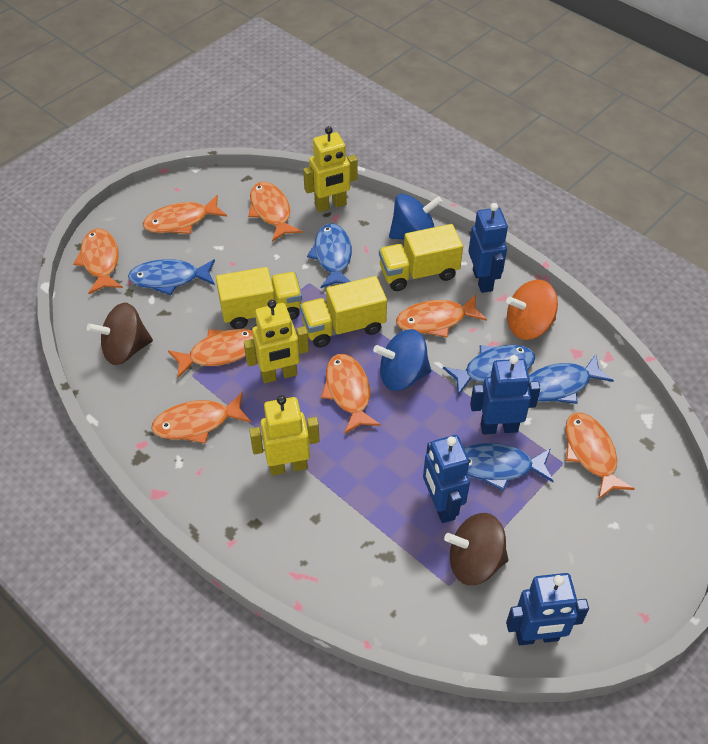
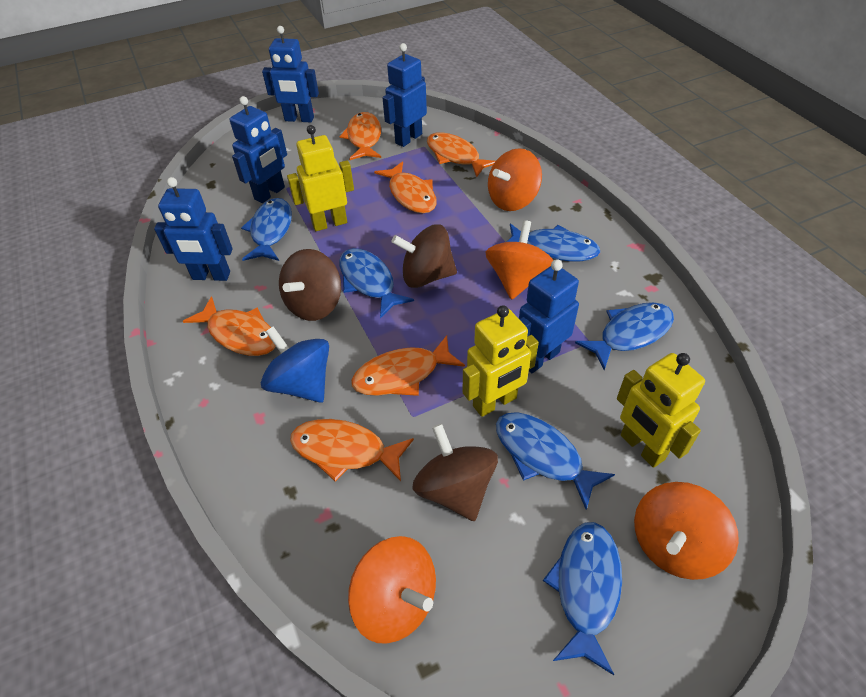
blue fish: 5 -> 6
blue robot: 4 -> 5
blue spinning top: 2 -> 1
brown spinning top: 2 -> 3
orange fish: 8 -> 6
orange spinning top: 1 -> 4
yellow truck: 3 -> 0

